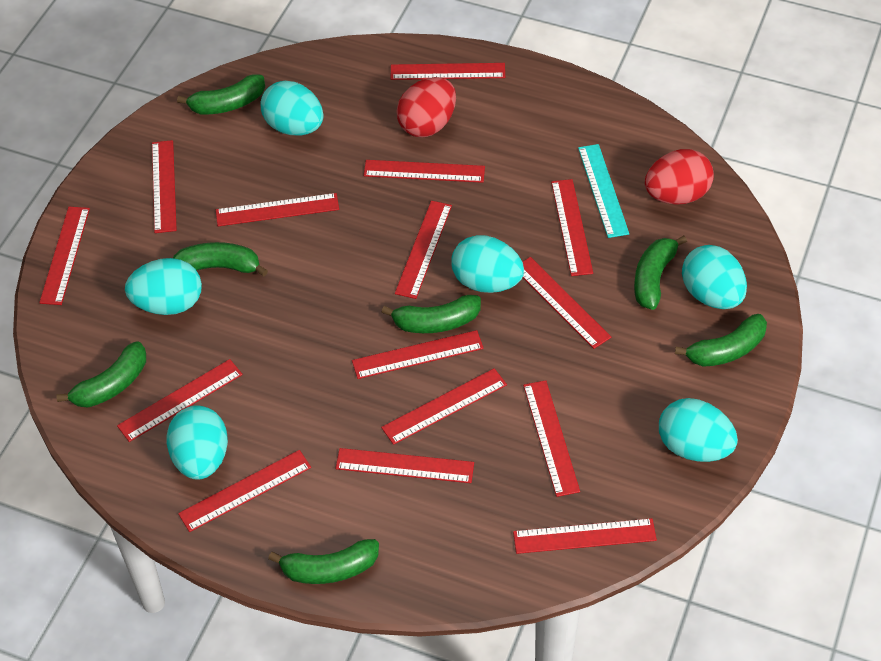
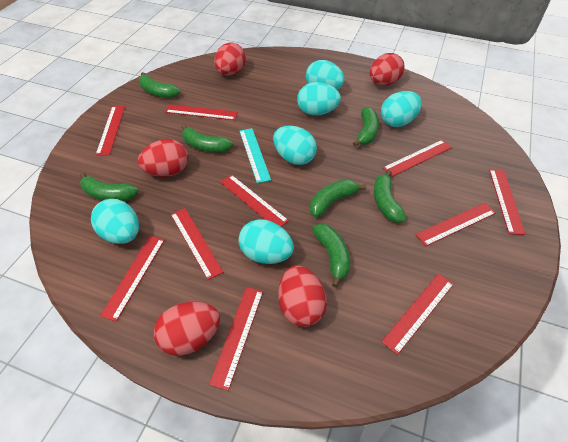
red egg: 2 -> 5
red ruler: 15 -> 10

